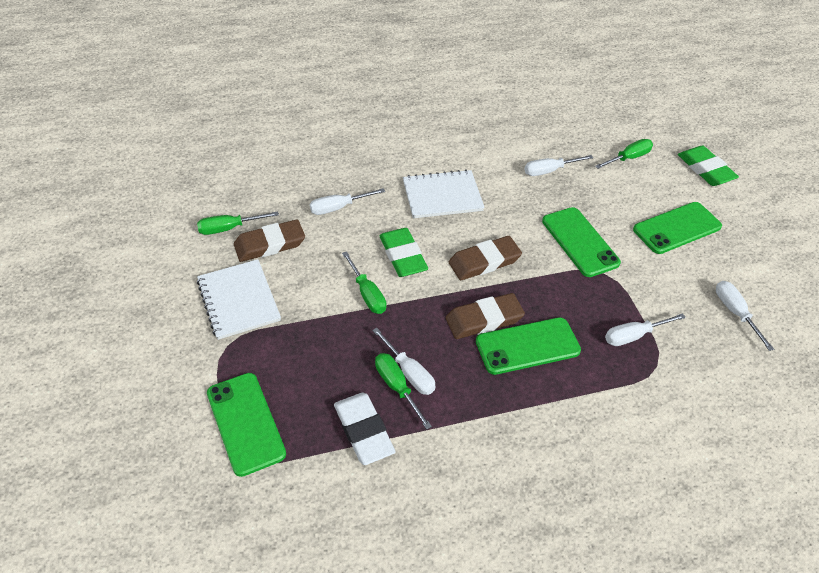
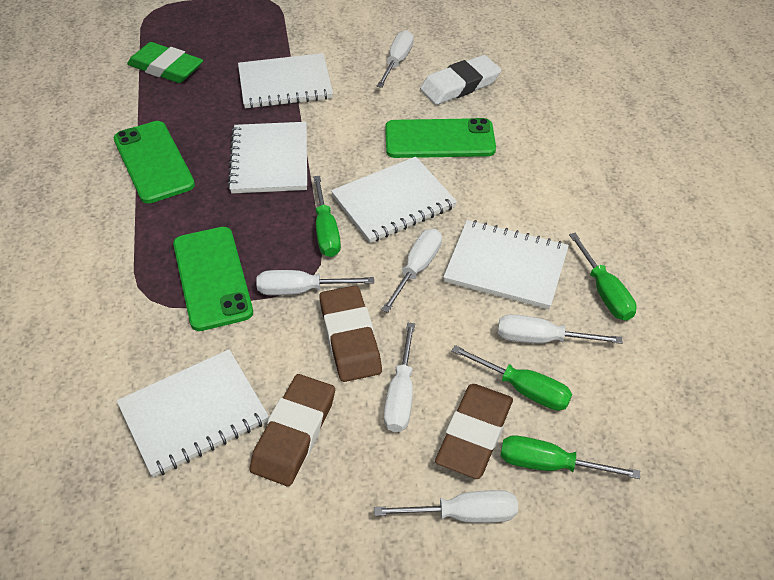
green eraser: 2 -> 1
green phone: 4 -> 3
white notebook: 2 -> 5
white screwdriver: 5 -> 6

